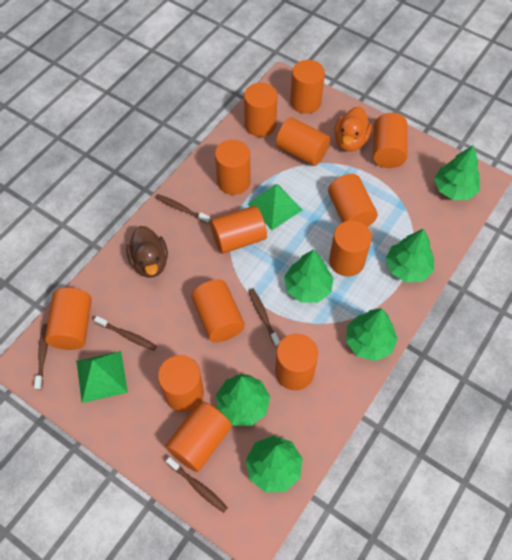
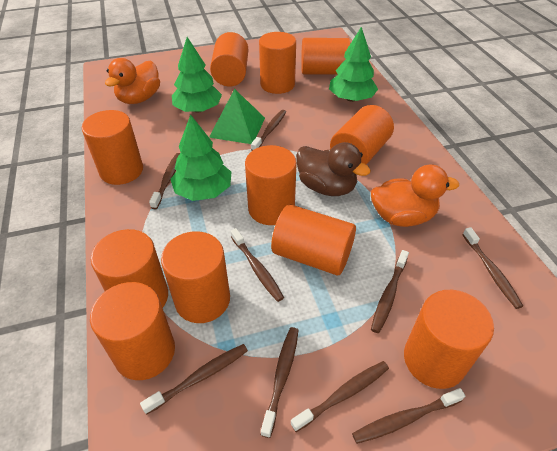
brown toothbrush: 5 -> 9
green pyramid: 2 -> 1
green tree: 6 -> 3
orange cylinder: 13 -> 11
orange duck: 1 -> 2

